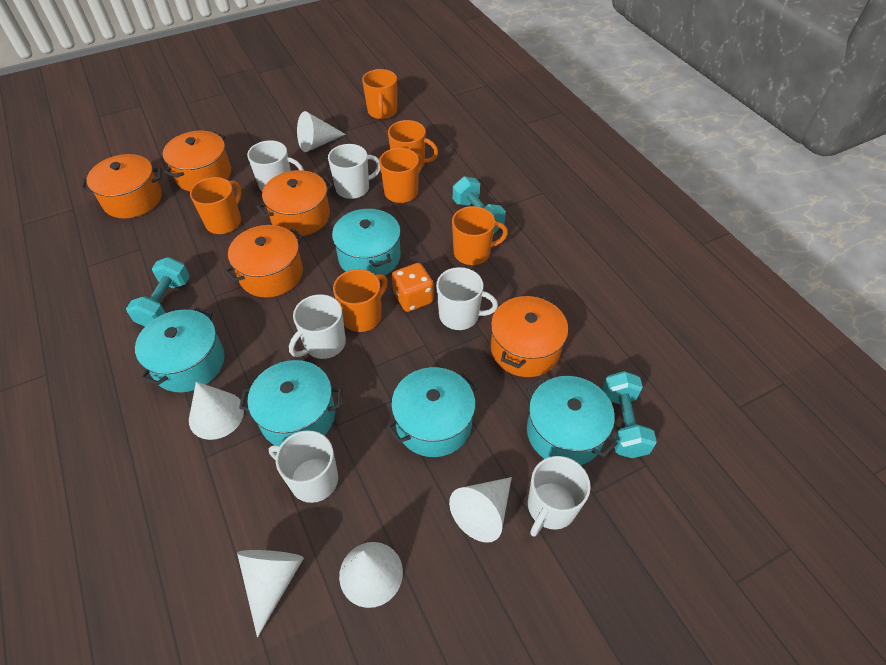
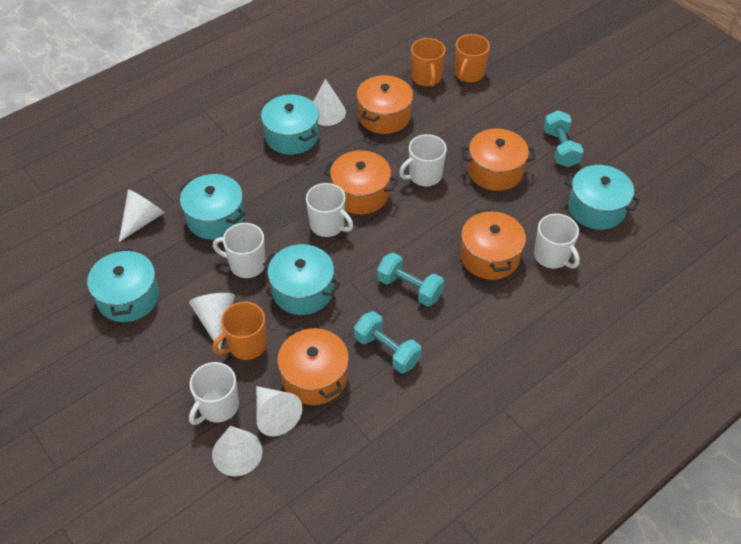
orange dice: 1 -> 0
orange mug: 6 -> 3
white mug: 6 -> 5

